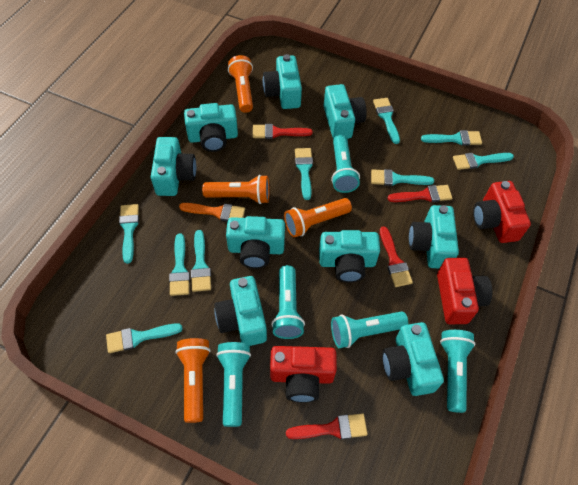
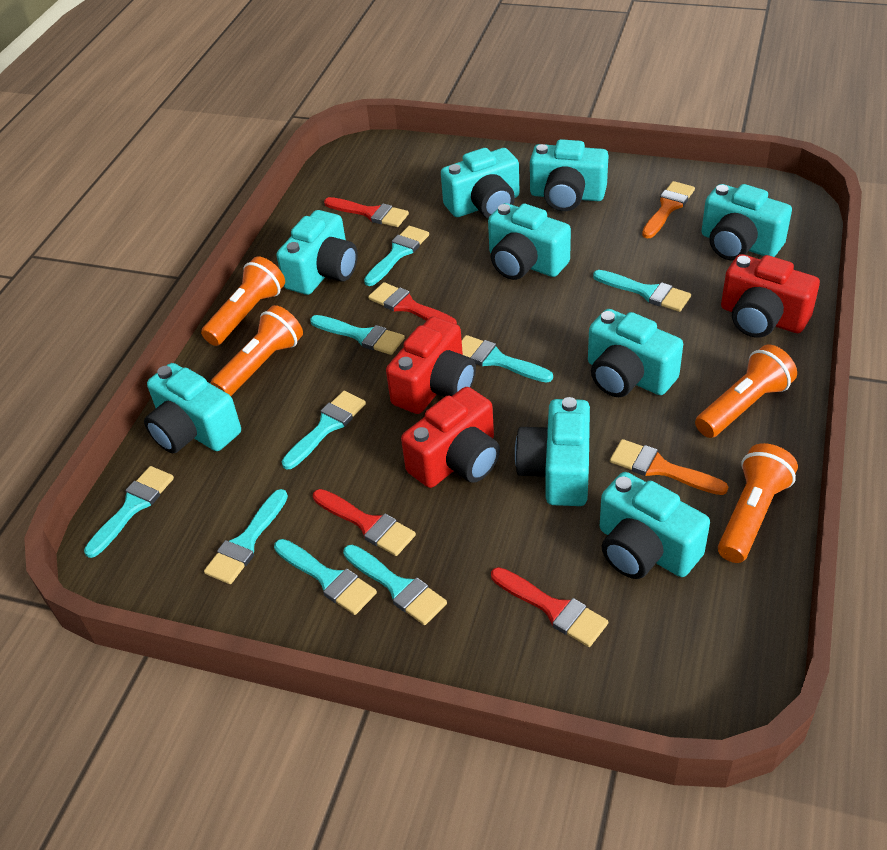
orange brush: 1 -> 2
turquoise flashlight: 5 -> 0

